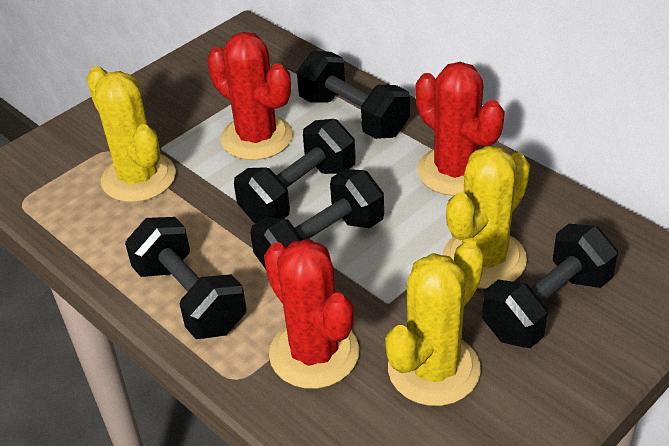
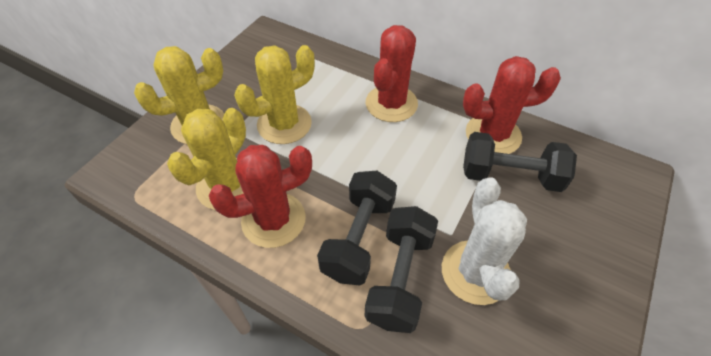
black dumbbell: 5 -> 3
white cactus: 0 -> 1

